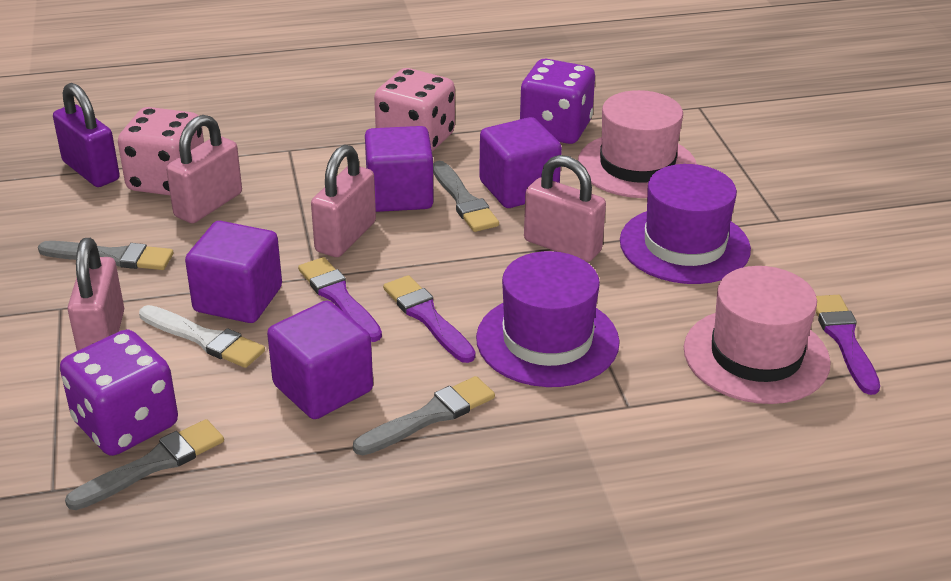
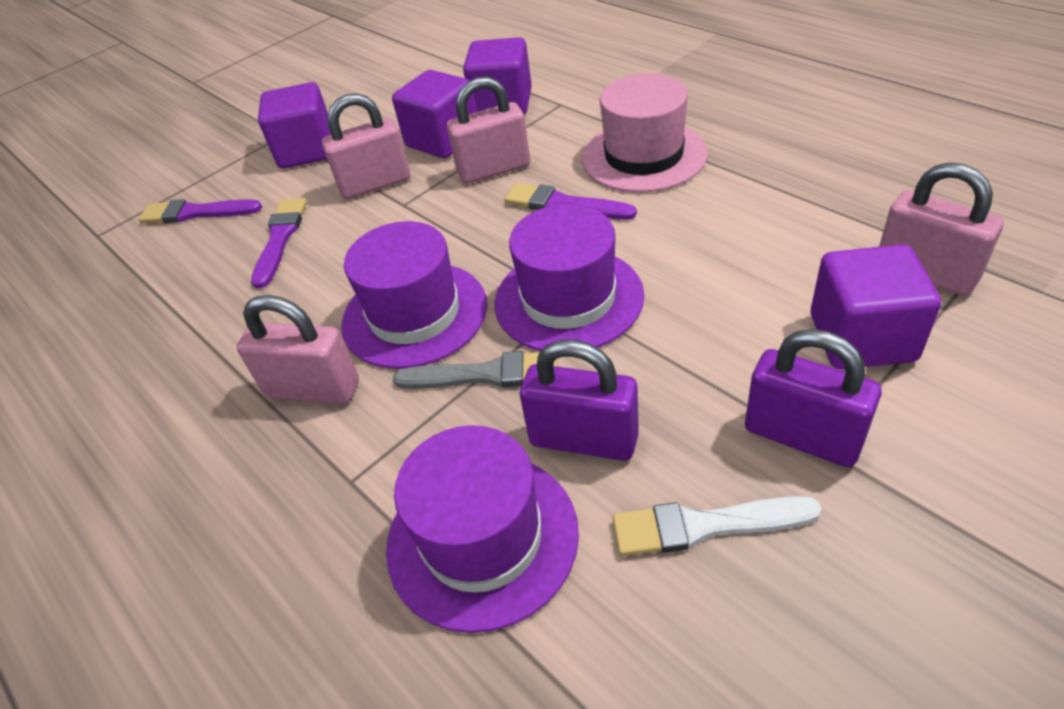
grey brush: 4 -> 1
pink dice: 2 -> 0
pink hat: 2 -> 1
purple dice: 2 -> 0
purple hat: 2 -> 3
purple padlock: 1 -> 2

